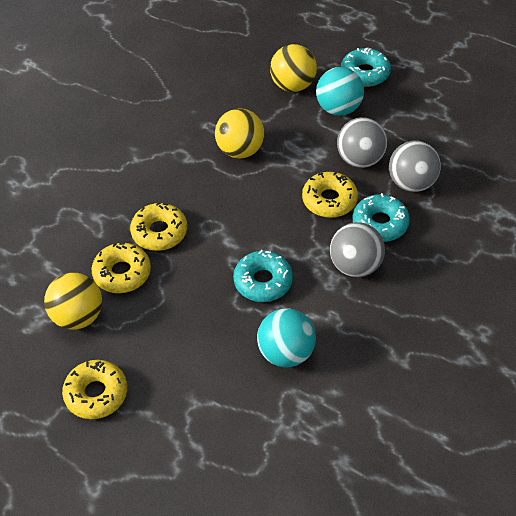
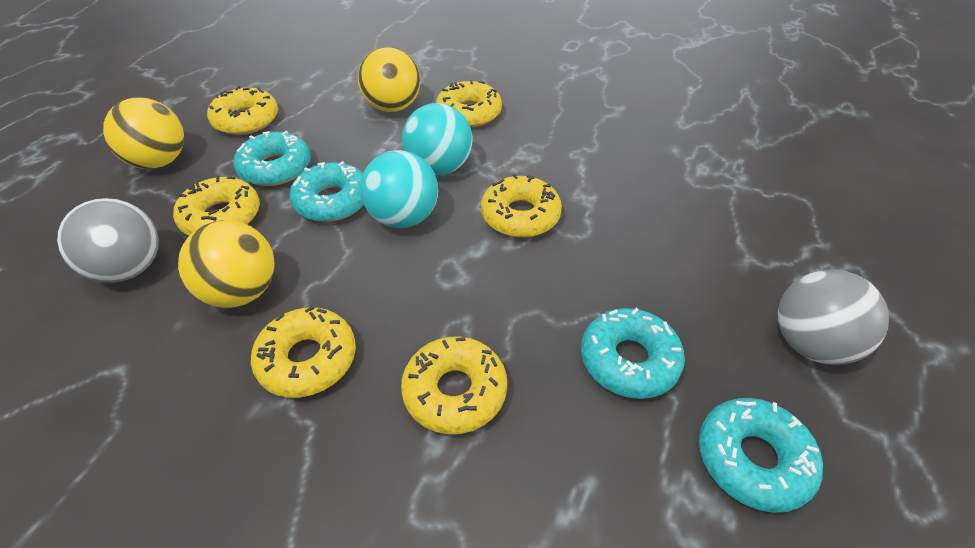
grey ball: 3 -> 2
turquoise donut: 3 -> 4
yellow donut: 4 -> 6

